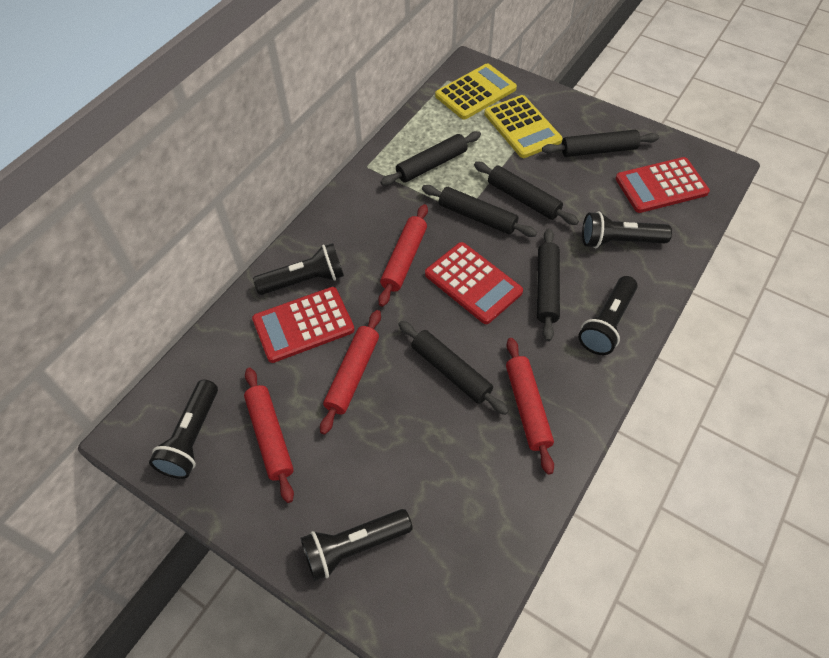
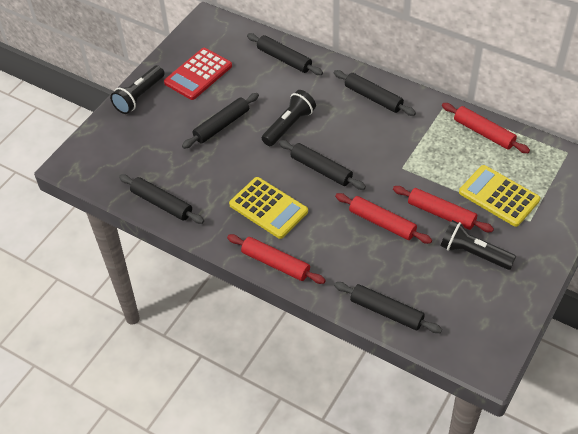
black flashlight: 5 -> 3
red calculator: 3 -> 1

